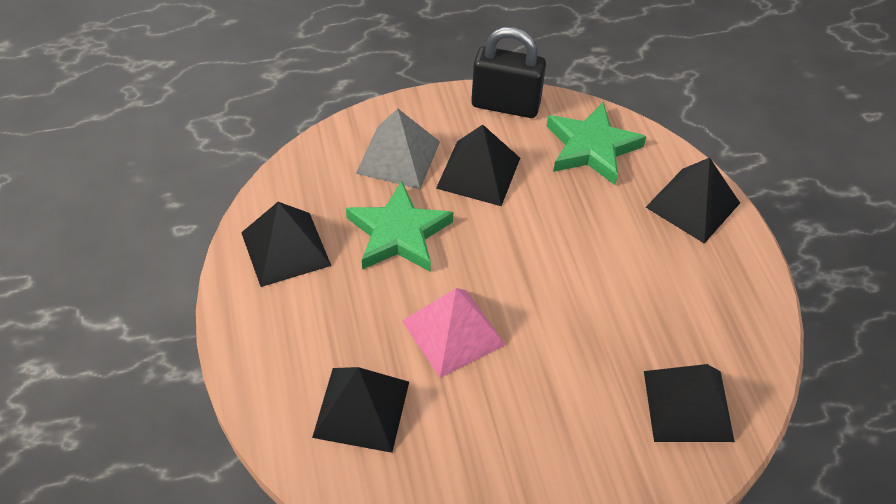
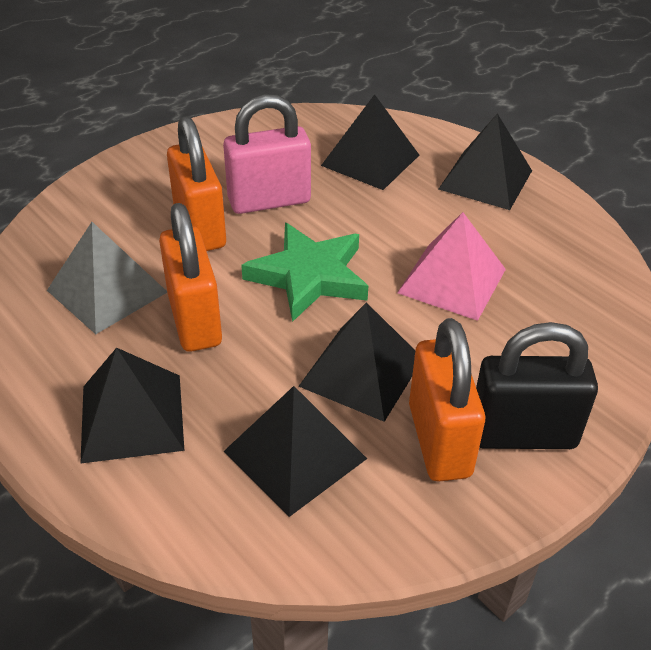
green star: 2 -> 1
orange padlock: 0 -> 3
pink padlock: 0 -> 1

